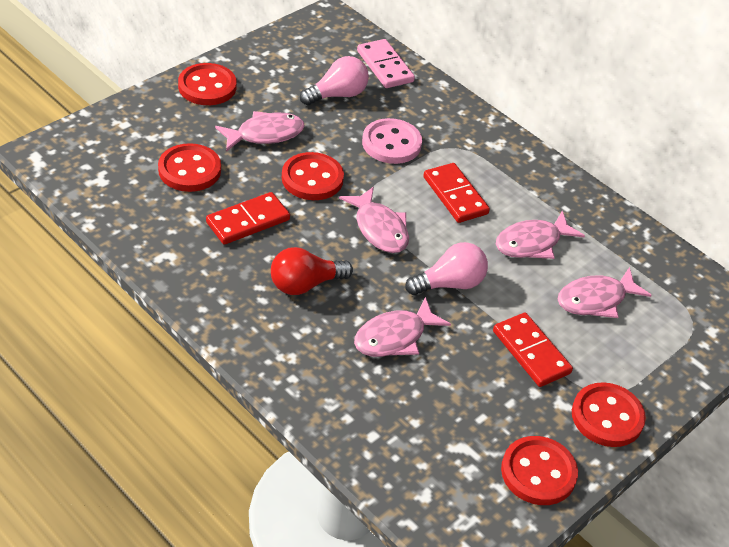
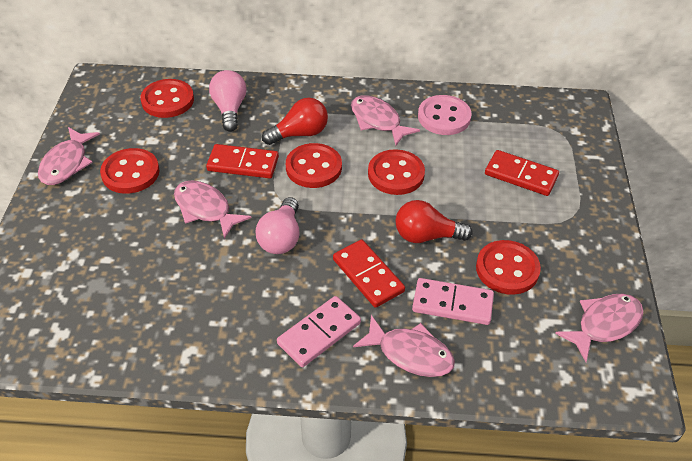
pink domino: 1 -> 2
red light bulb: 1 -> 2

